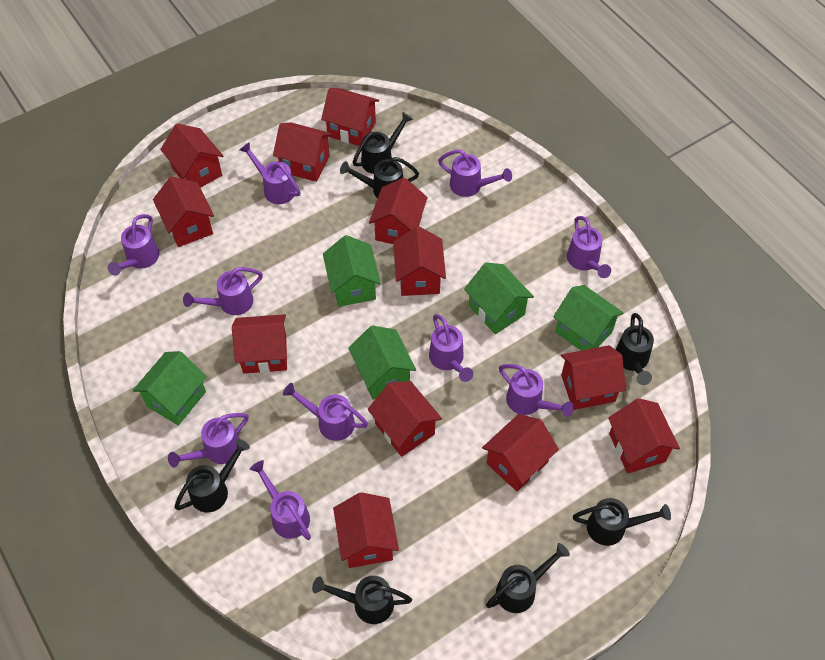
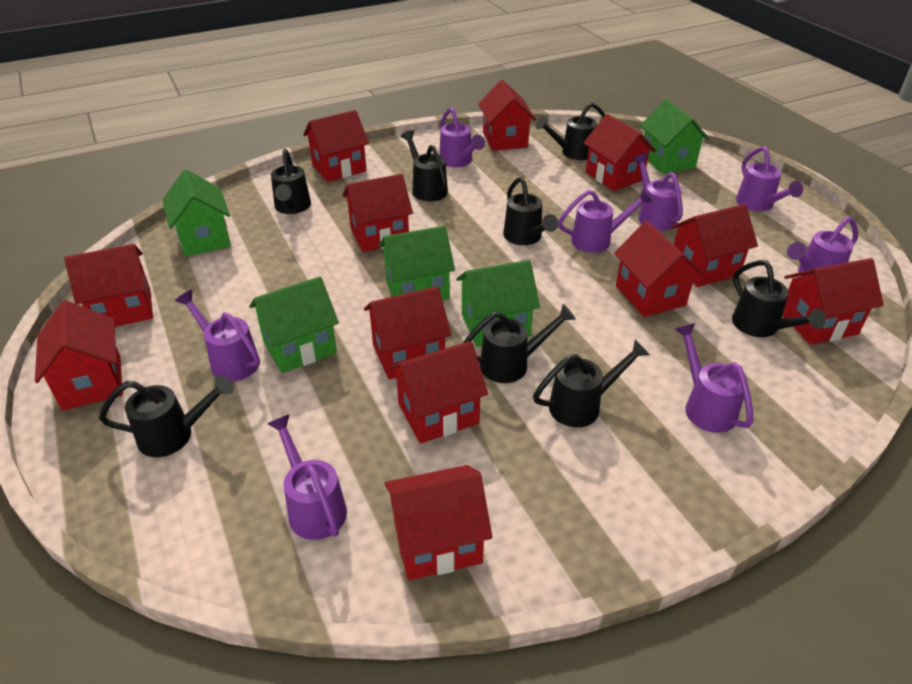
black watering can: 7 -> 8
purple watering can: 10 -> 8

